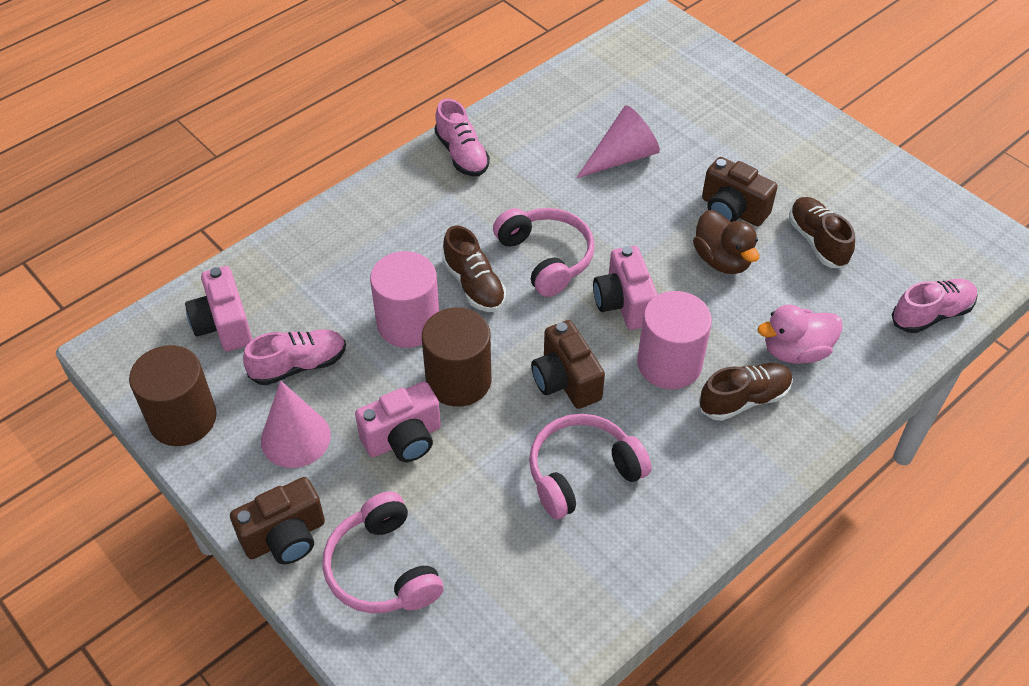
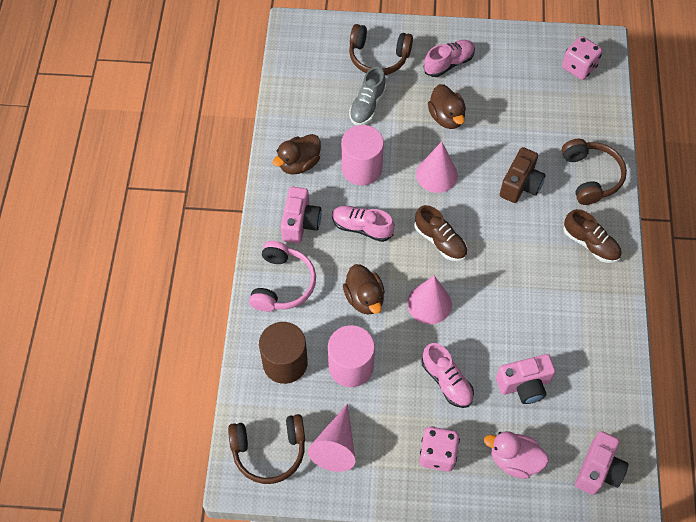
brown camera: 3 -> 1
brown cylinder: 2 -> 1
brown duck: 1 -> 3
brown headphones: 0 -> 3
brown shoe: 3 -> 2
grey shoe: 0 -> 1
pink cone: 2 -> 3
pink dice: 0 -> 2
pink headphones: 3 -> 1

